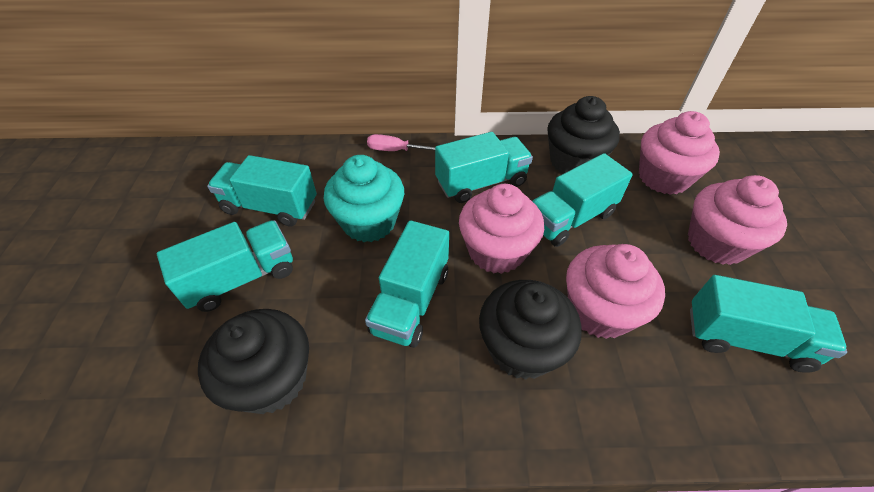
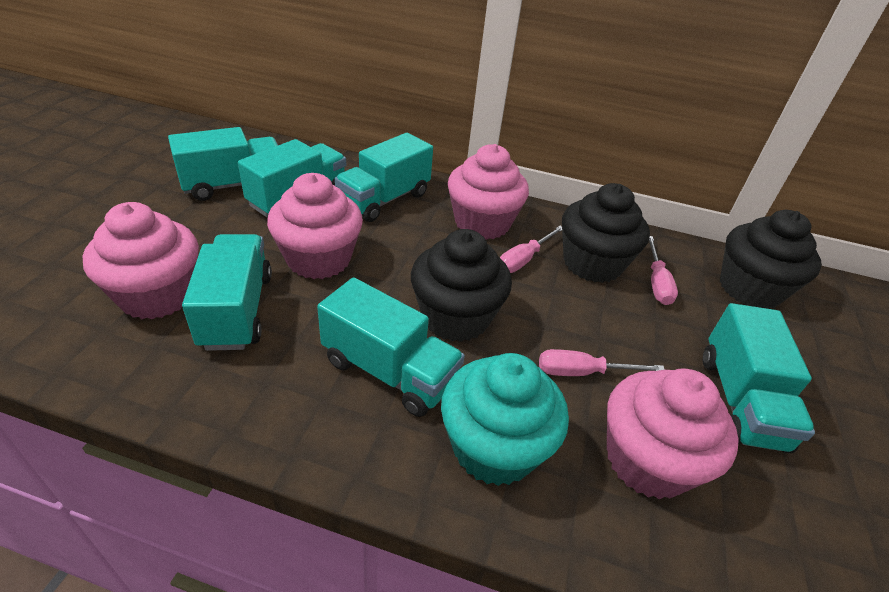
pink screwdriver: 1 -> 3

